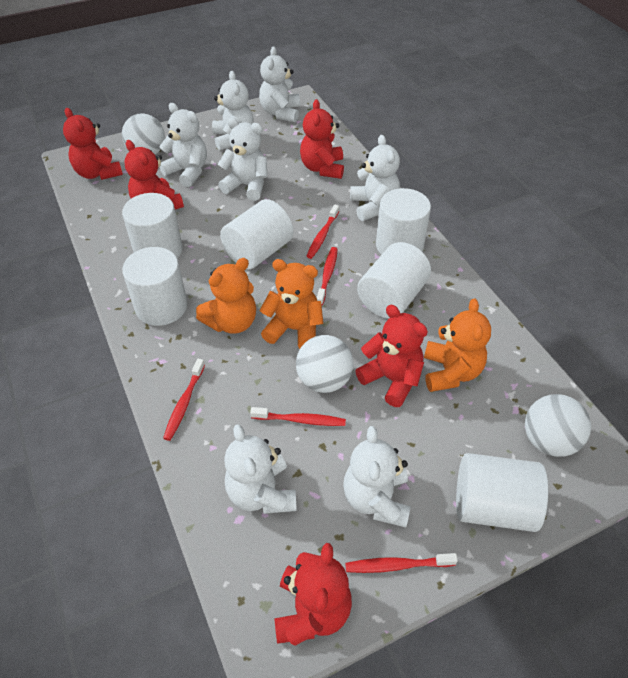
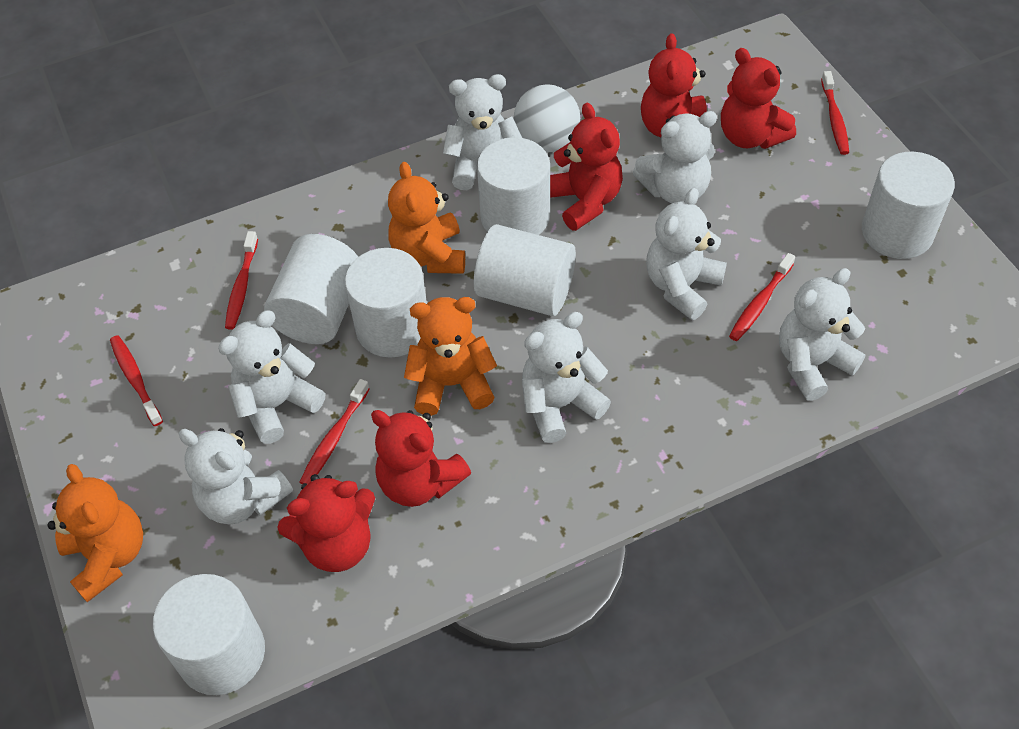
white ball: 3 -> 1

